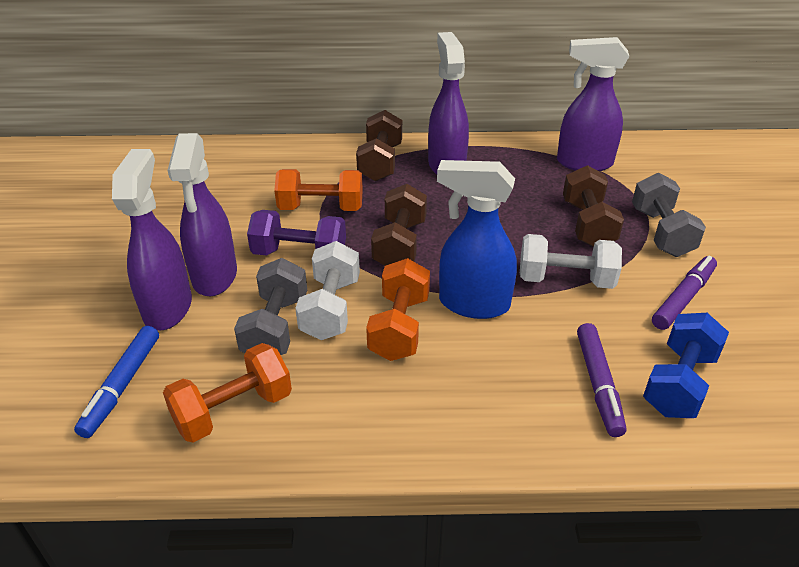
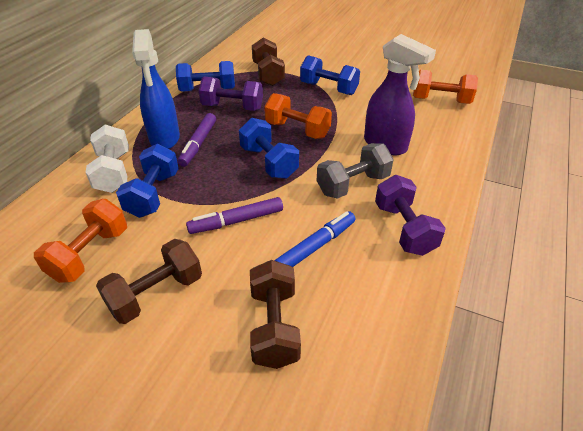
blue dumbbell: 1 -> 4
grey dumbbell: 2 -> 1
purple dumbbell: 1 -> 2
purple spray bottle: 4 -> 1
white dumbbell: 2 -> 1

